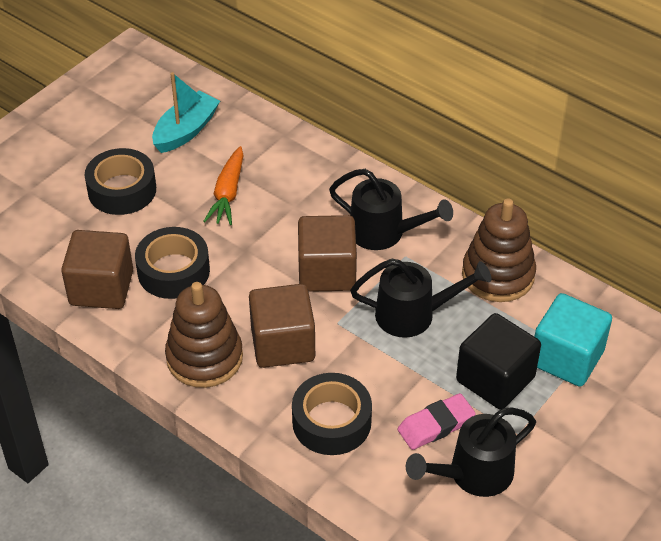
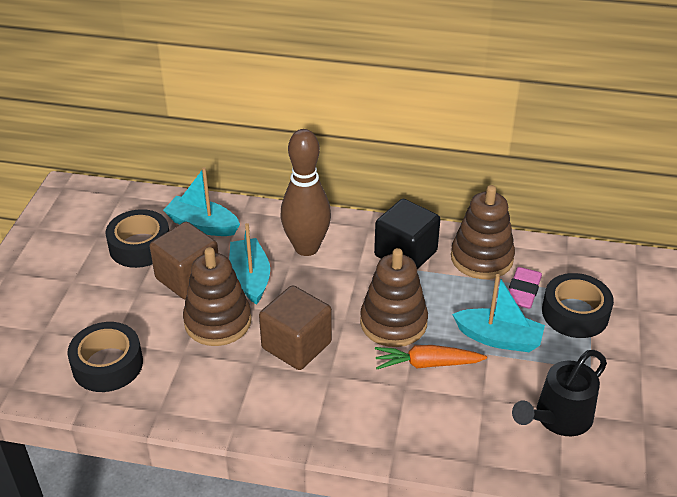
black watering can: 3 -> 1
brown bowling pin: 0 -> 1
brown cube: 3 -> 2
brown stacking toy: 2 -> 3
turquoise boat: 1 -> 3
turquoise cube: 1 -> 0

